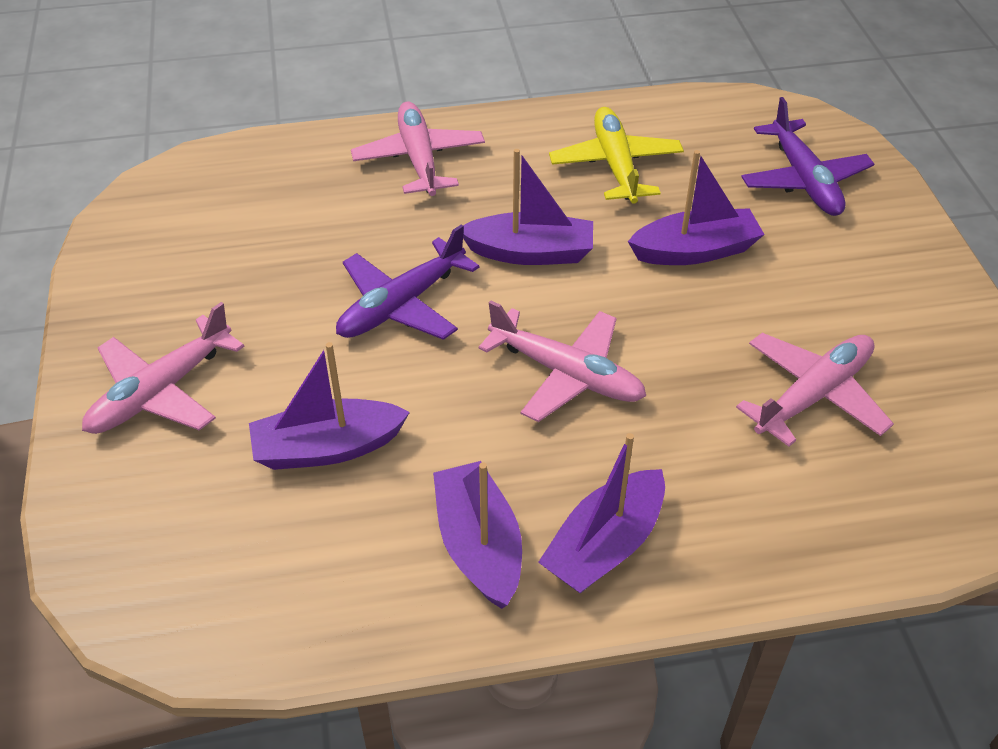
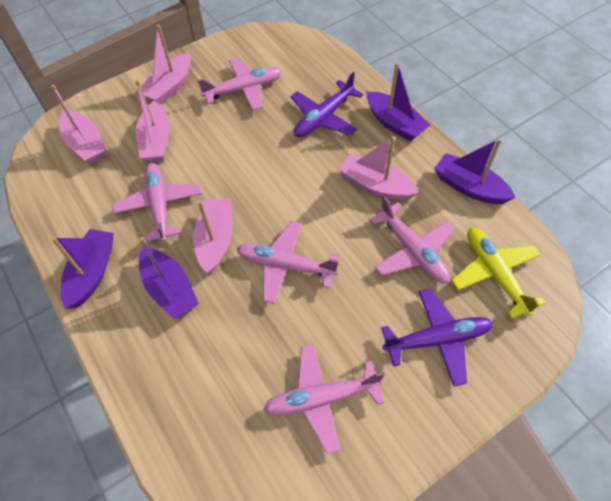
pink boat: 0 -> 5
pink plane: 4 -> 5
purple boat: 5 -> 4

